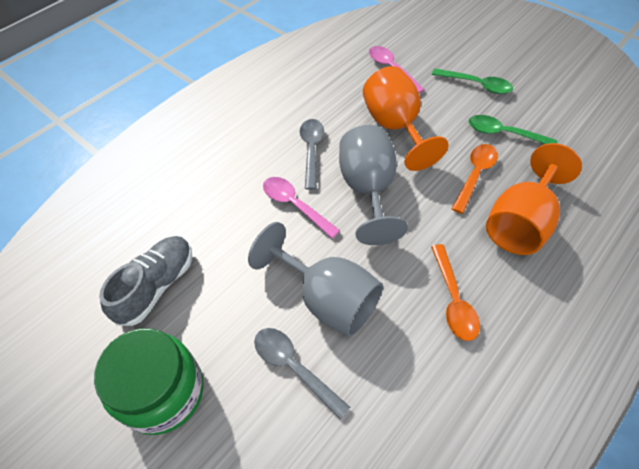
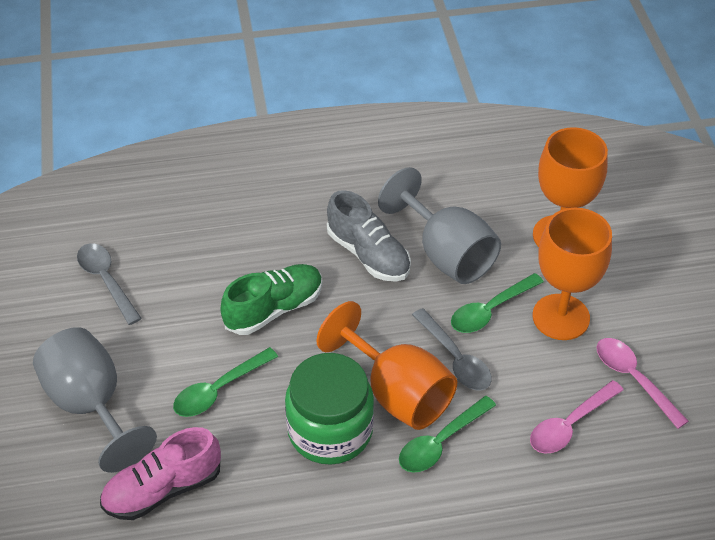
green shoe: 0 -> 1
green spoon: 2 -> 3
orange goblet: 2 -> 3
orange spoon: 2 -> 0
pink shoe: 0 -> 1

